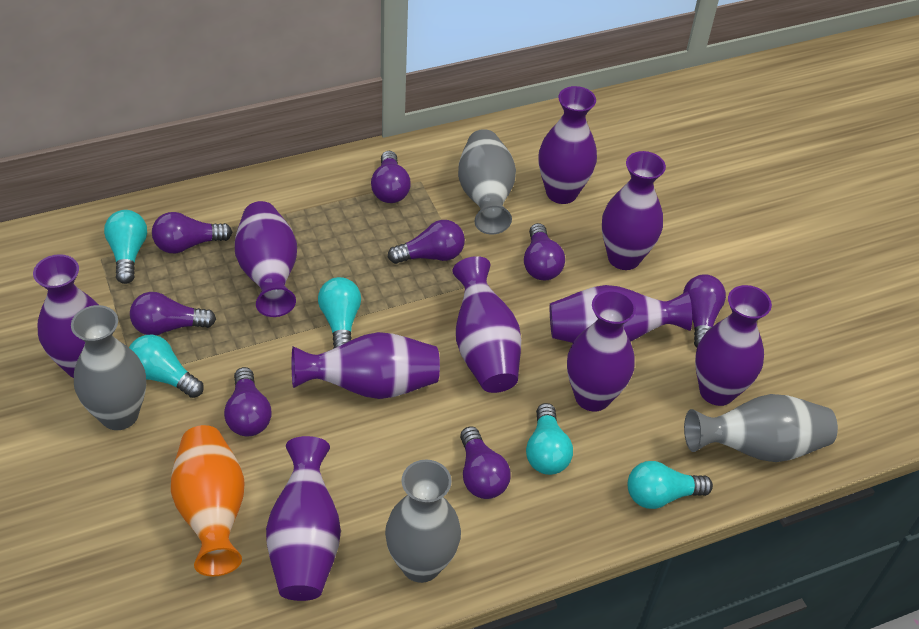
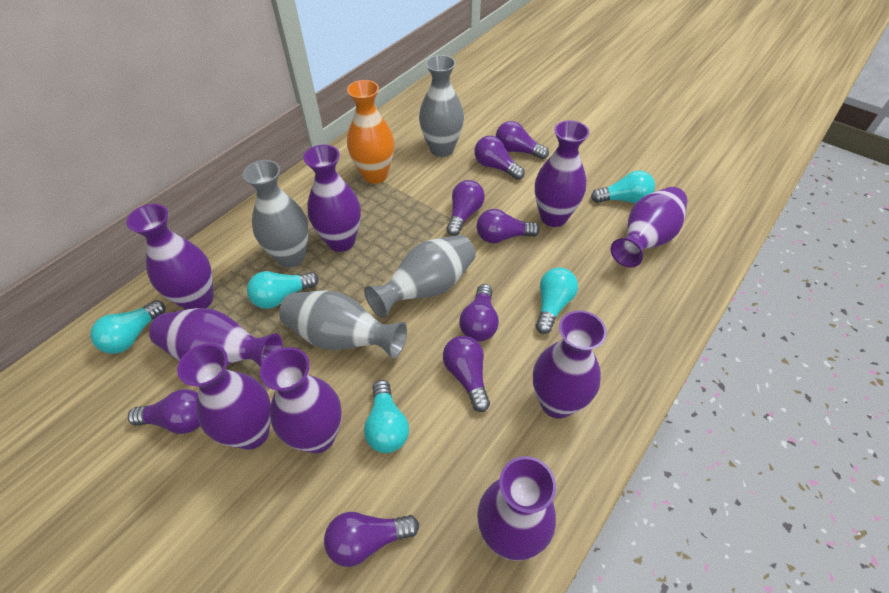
purple vase: 10 -> 9

